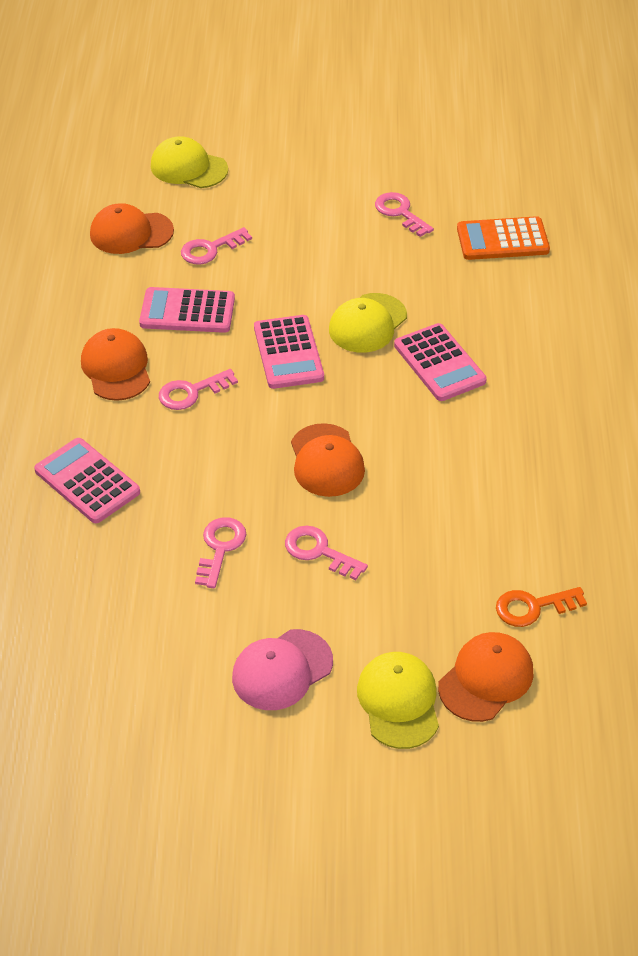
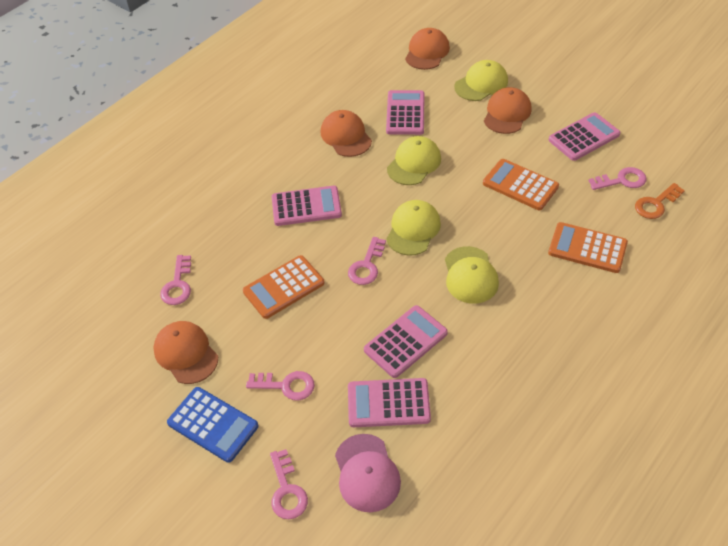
blue calculator: 0 -> 1
orange calculator: 1 -> 3
pink calculator: 4 -> 5
yellow cap: 3 -> 4

